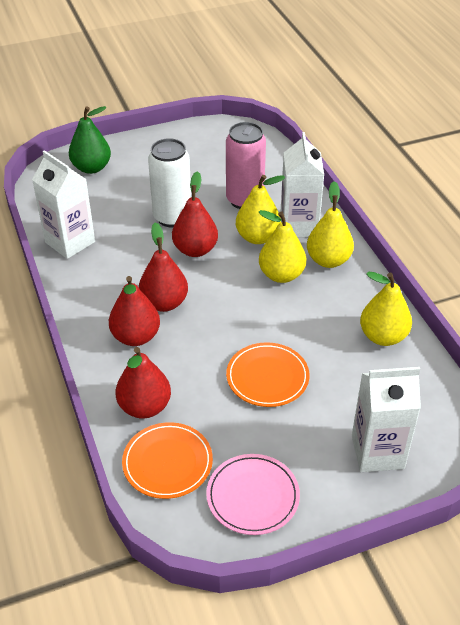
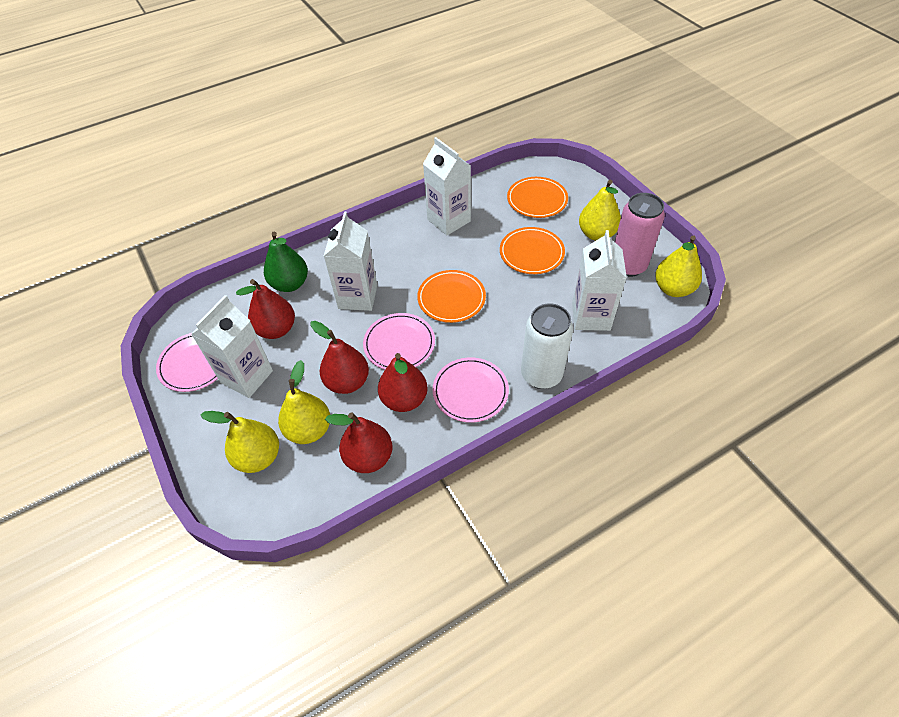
orange plate: 2 -> 3
pink plate: 1 -> 3
white carton: 3 -> 4

